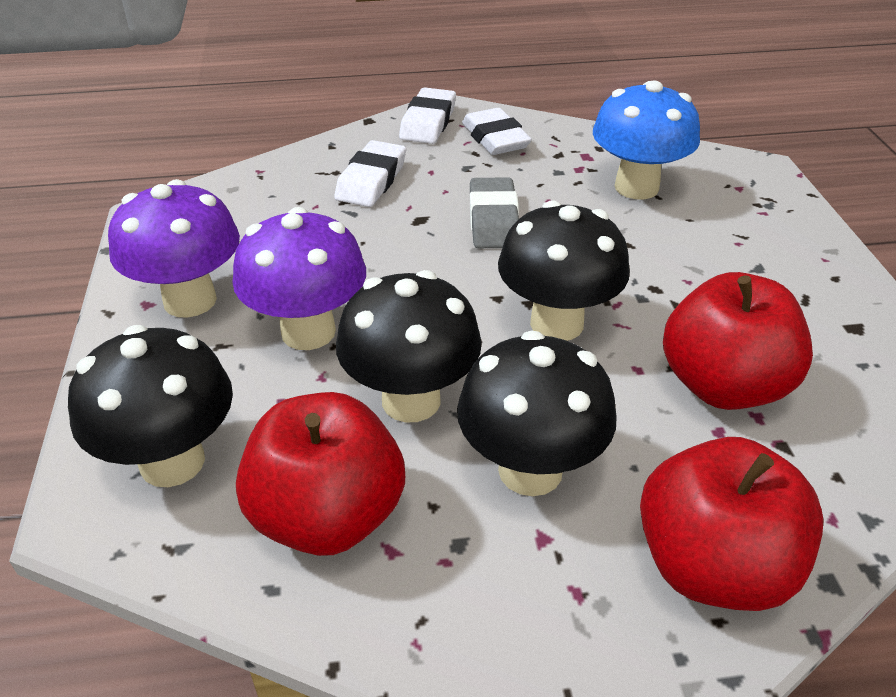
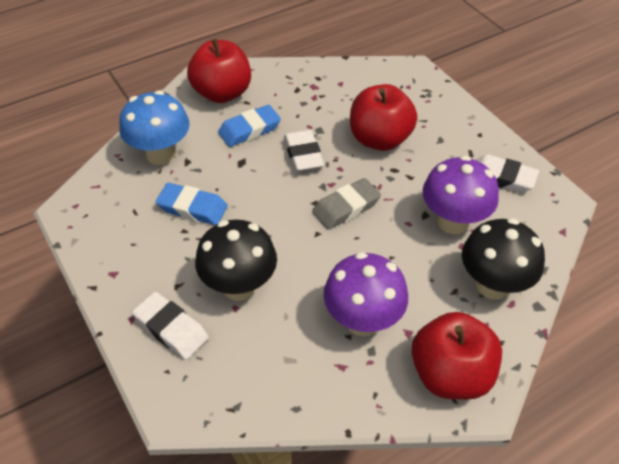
black mushroom: 4 -> 2
blue eraser: 0 -> 2

